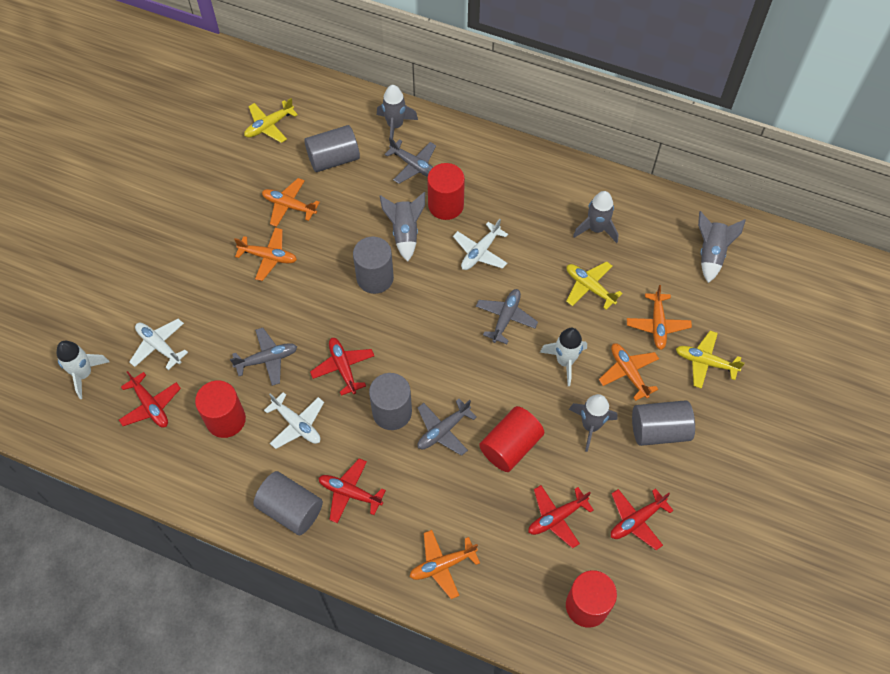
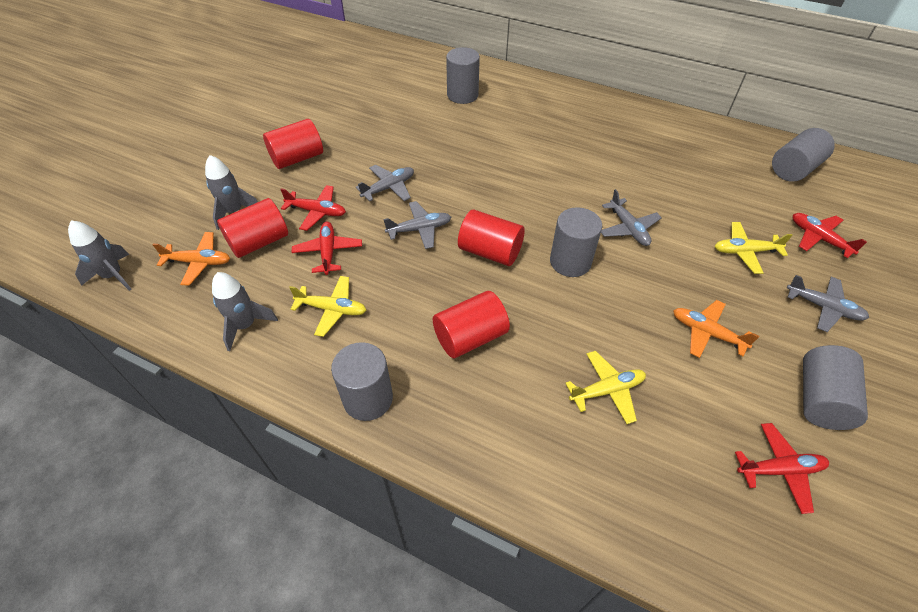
grey rocket: 5 -> 3
orange plane: 5 -> 2
red plane: 5 -> 4
white plane: 3 -> 0
white rocket: 2 -> 0

